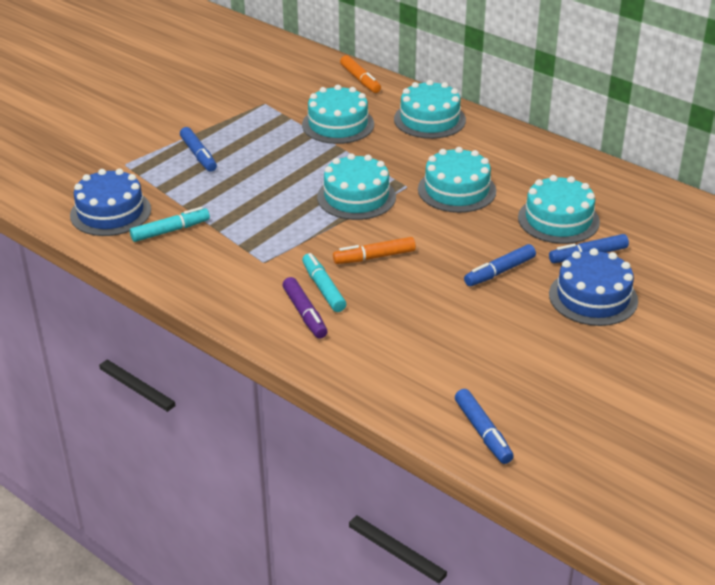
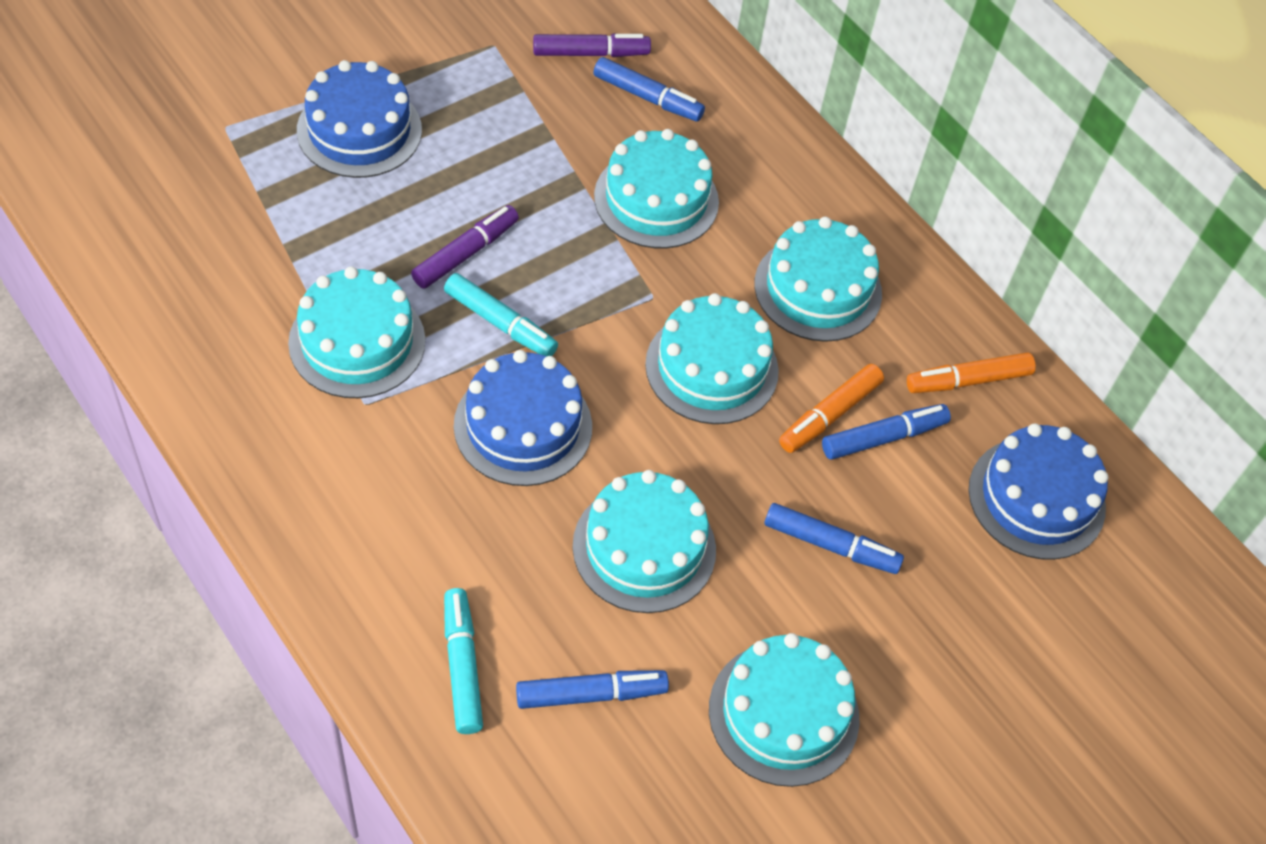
blue cake: 2 -> 3
purple marker: 1 -> 2
turquoise cake: 5 -> 6

